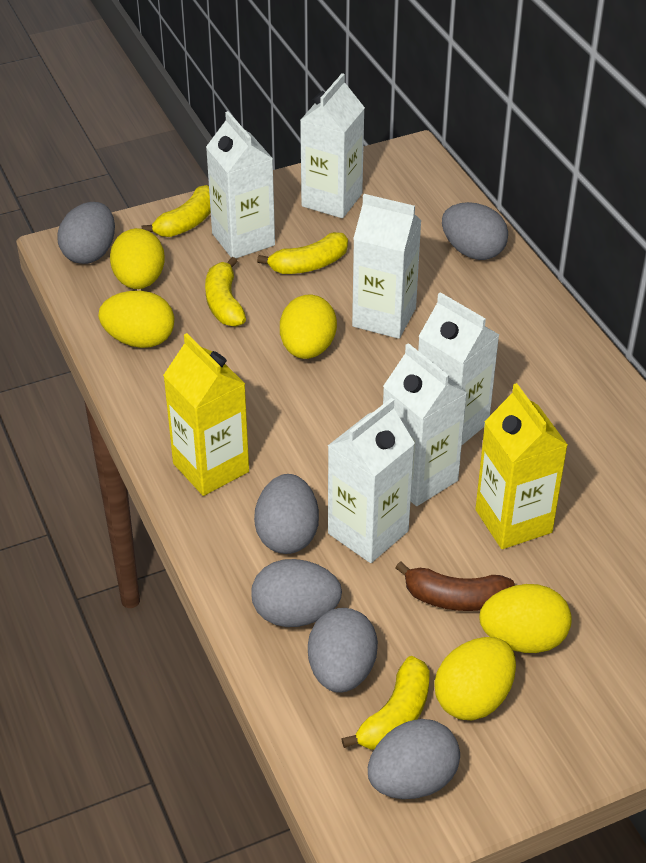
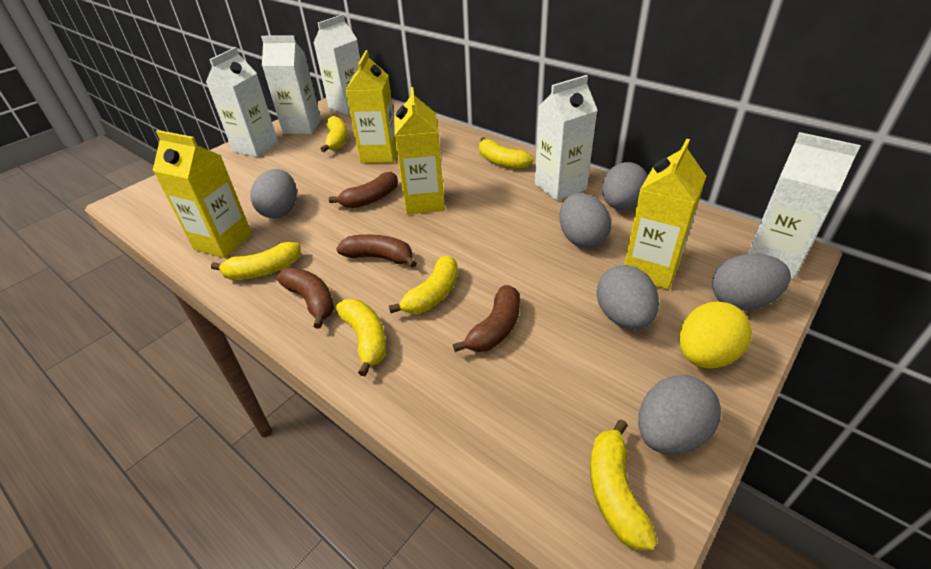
brown banana: 1 -> 4
white carton: 6 -> 5
yellow banana: 4 -> 6
yellow carton: 2 -> 4
yellow egg: 5 -> 1

